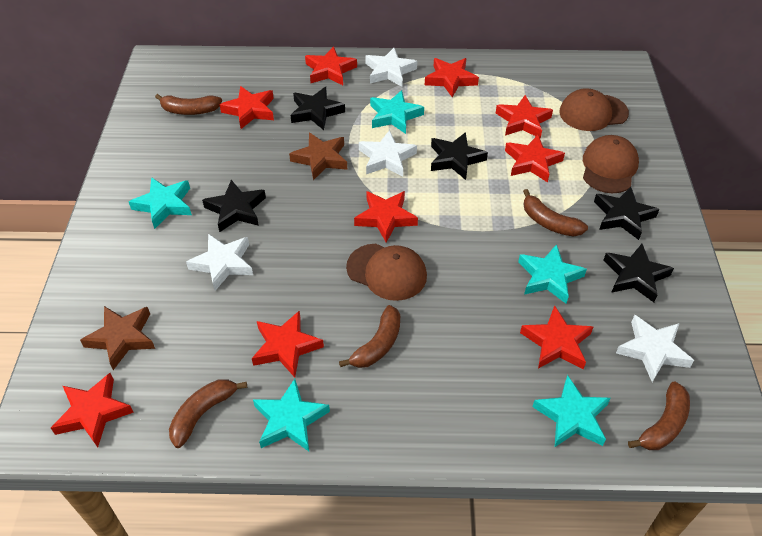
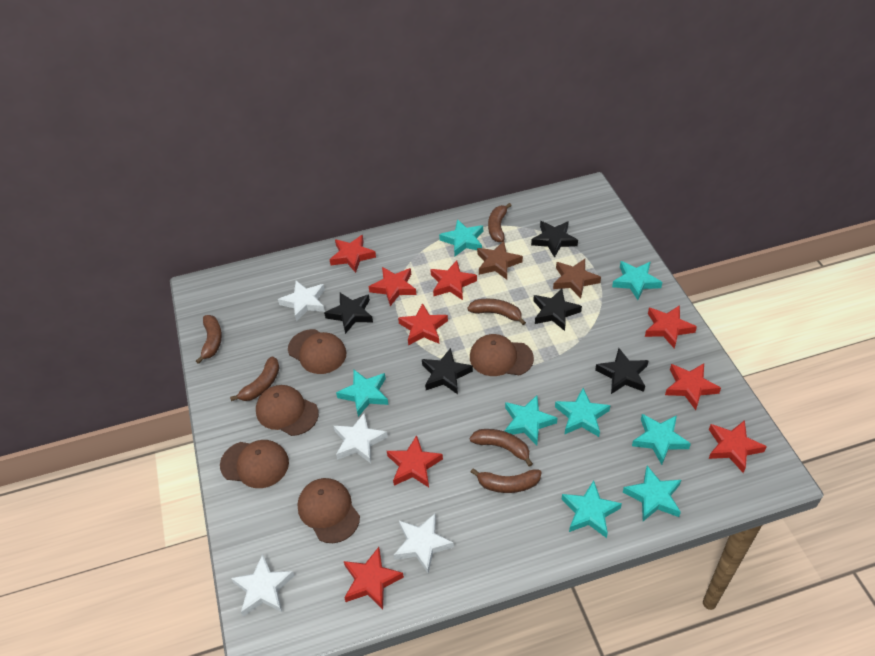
brown banana: 5 -> 6
brown cap: 3 -> 5
turquoise star: 5 -> 8

